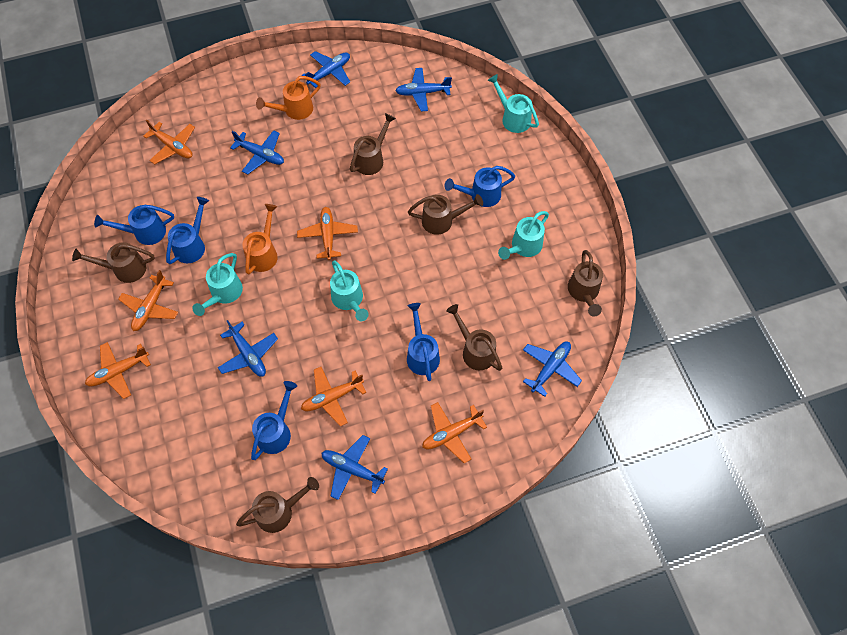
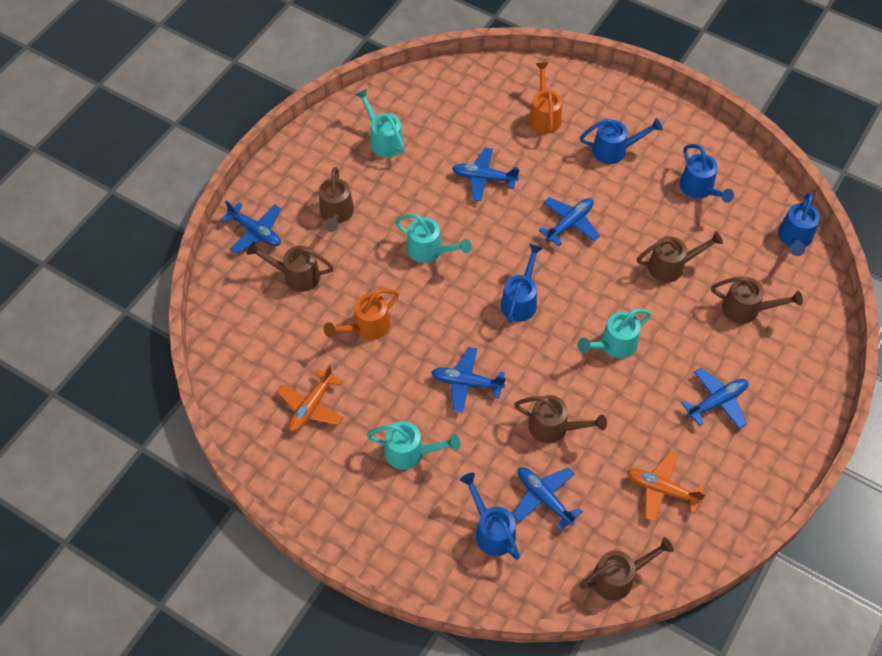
orange plane: 6 -> 2

